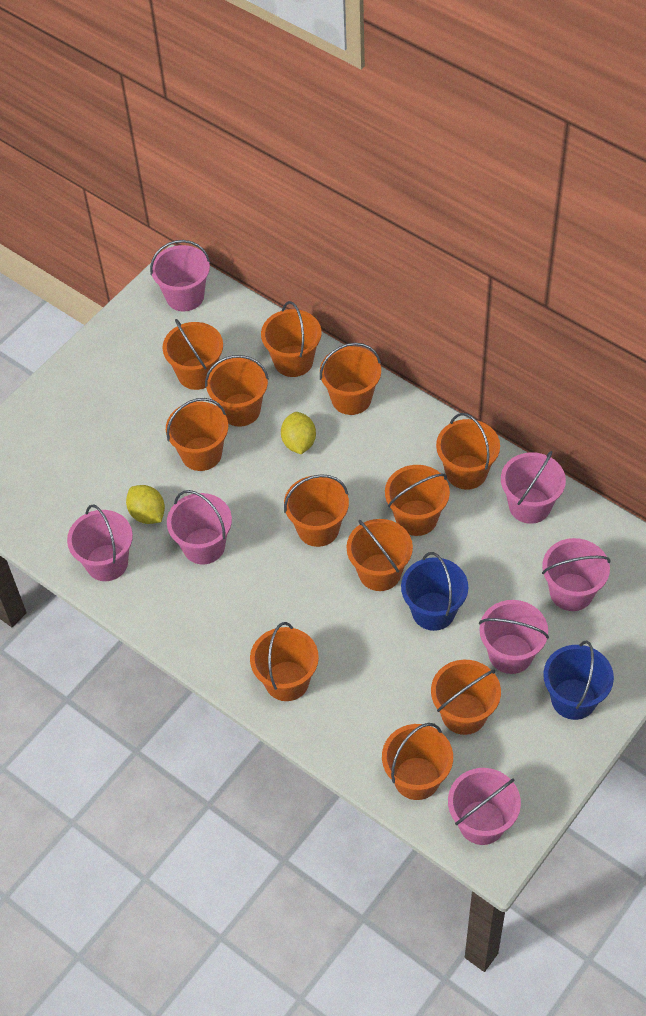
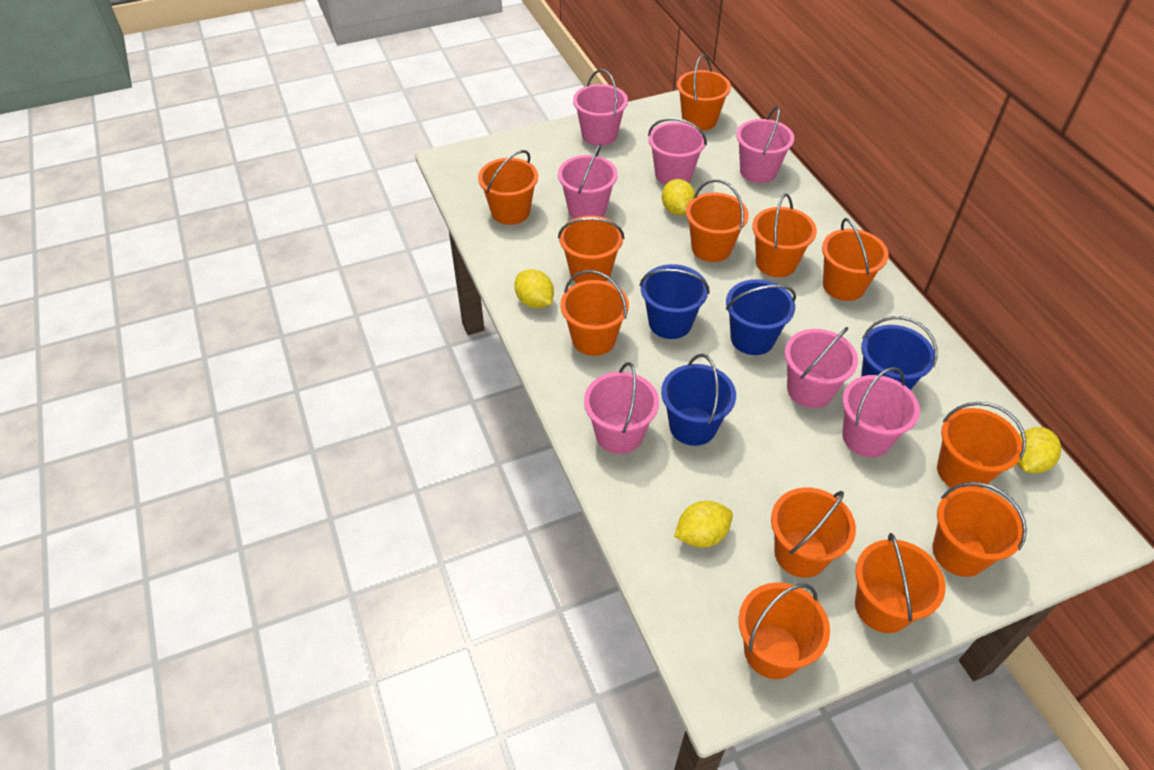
blue bucket: 2 -> 4
yellow lemon: 2 -> 4

